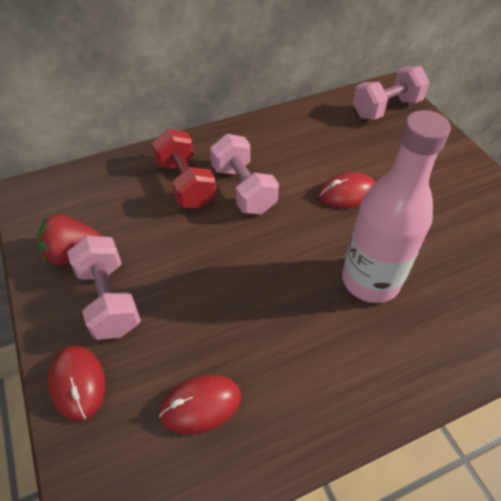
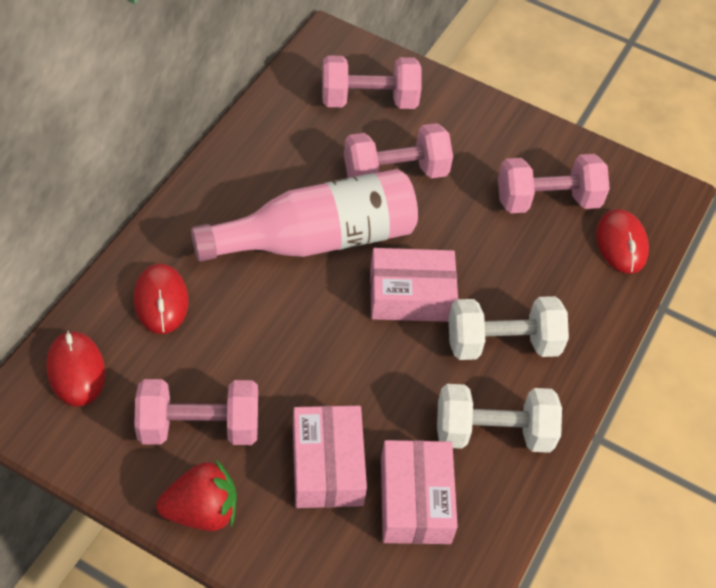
pink box: 0 -> 3
pink dumbbell: 3 -> 4
red dumbbell: 1 -> 0
white dumbbell: 0 -> 2

